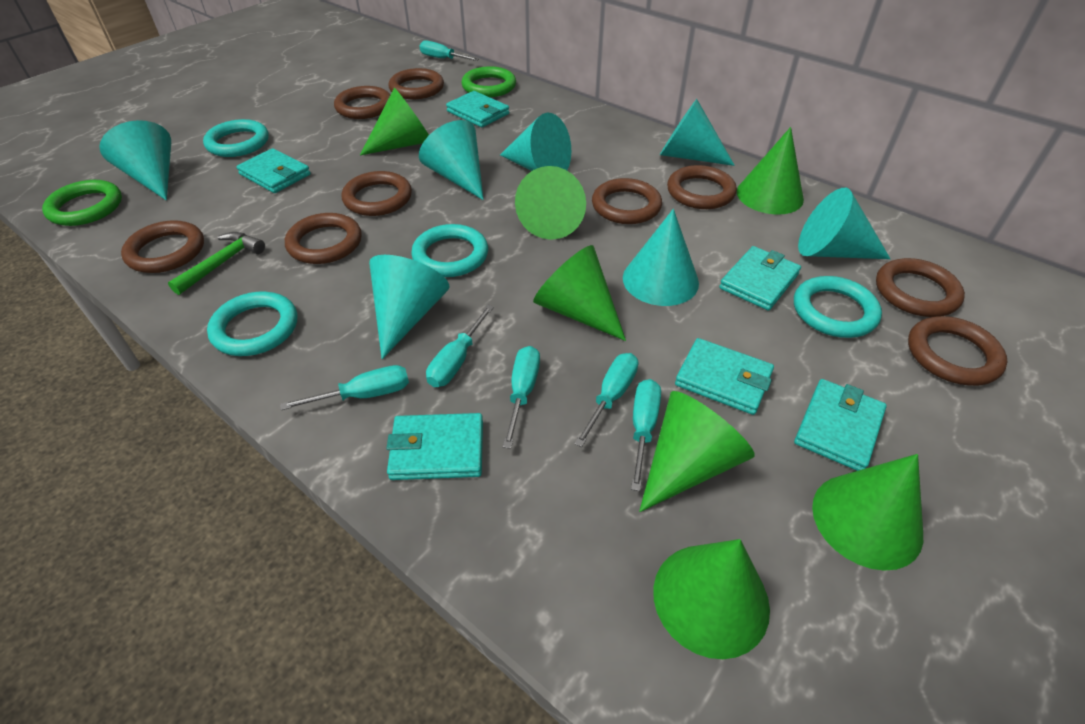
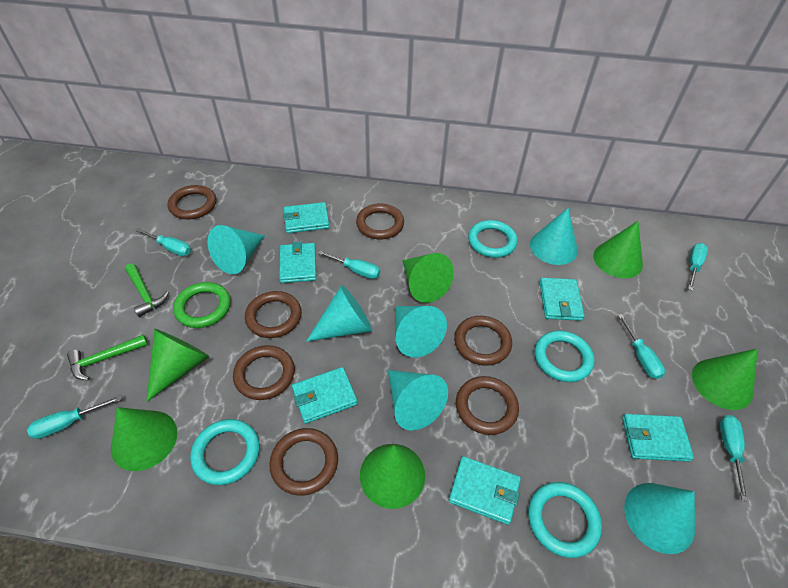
brown ring: 9 -> 7
green cone: 7 -> 6
green hammer: 1 -> 2
green ring: 2 -> 1
turquoise cone: 7 -> 6

